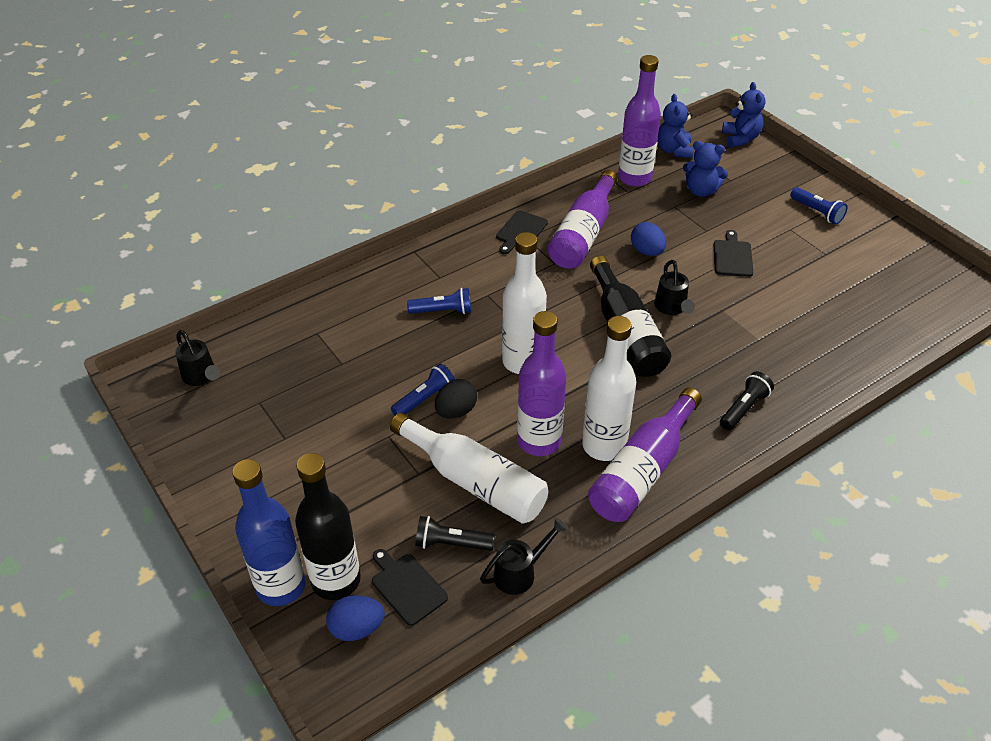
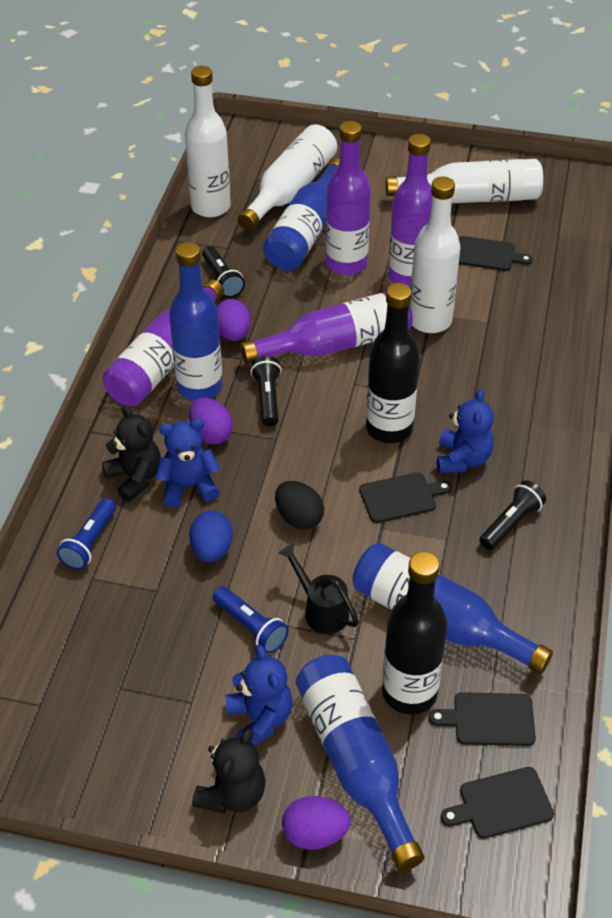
black cutting board: 3 -> 4
black flashlight: 2 -> 3
black teddy bear: 0 -> 2
black watering can: 3 -> 1
blue bottle: 1 -> 4
blue egg: 2 -> 1
blue flashlight: 3 -> 2
purple egg: 0 -> 3
white bottle: 3 -> 4

